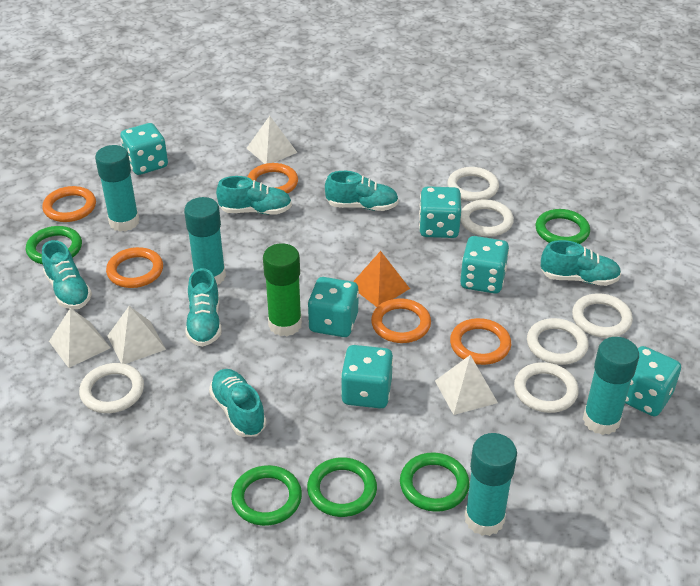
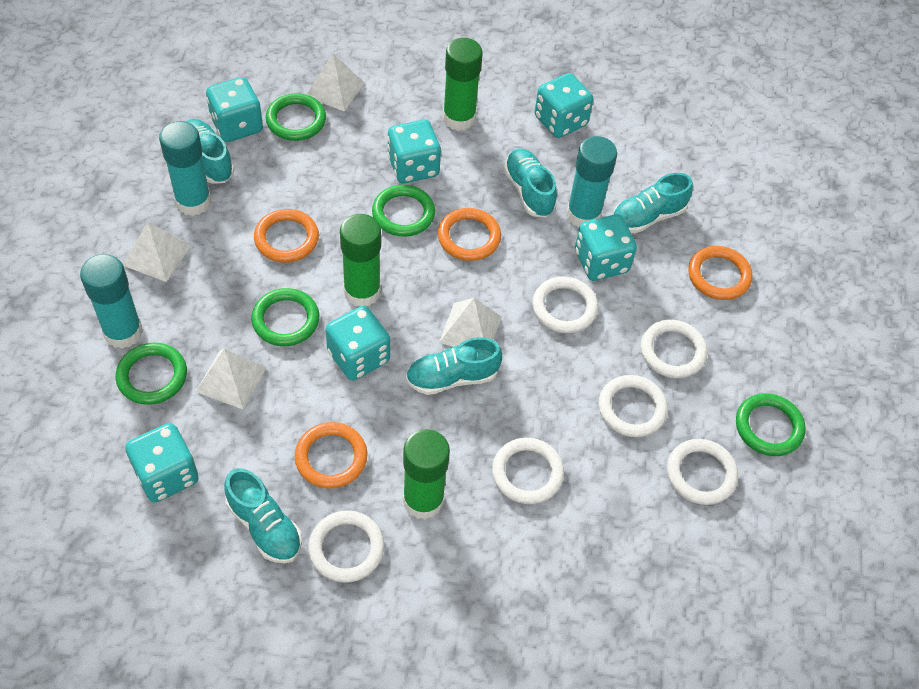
green glue stick: 1 -> 3
orange pyramid: 1 -> 0
orange ring: 5 -> 4
turquoise glue stick: 4 -> 3
turquoise shoe: 6 -> 5

